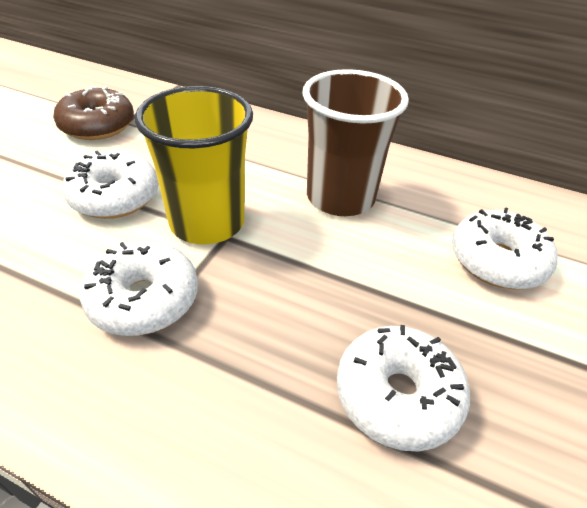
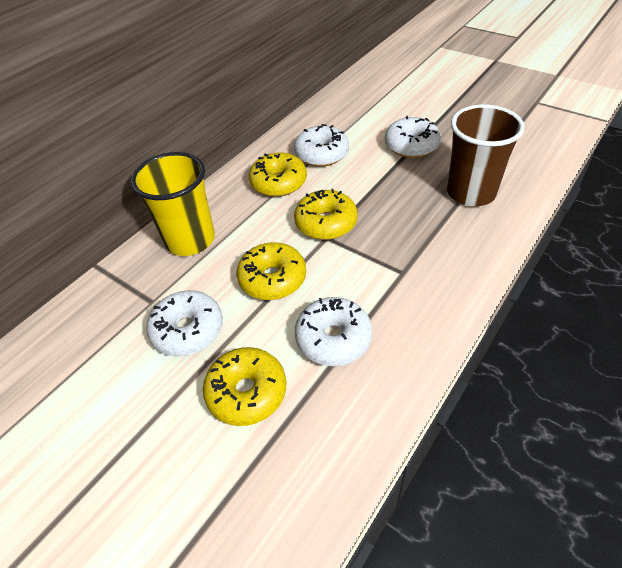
brown donut: 1 -> 0
yellow donut: 0 -> 4

